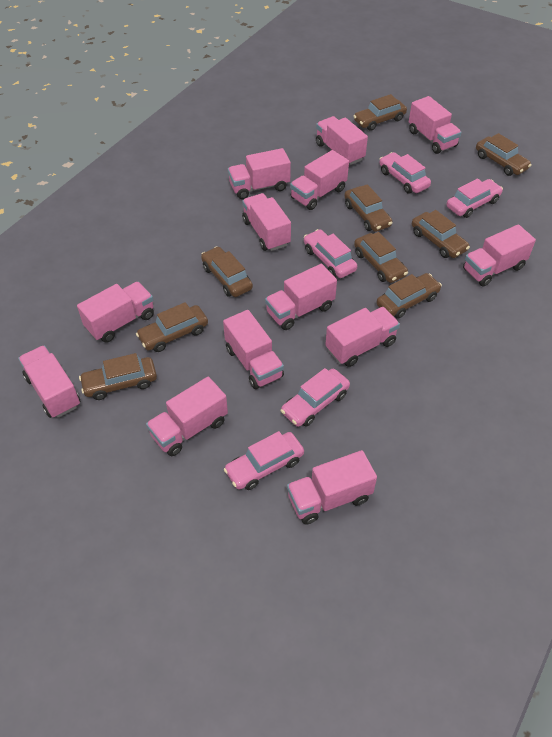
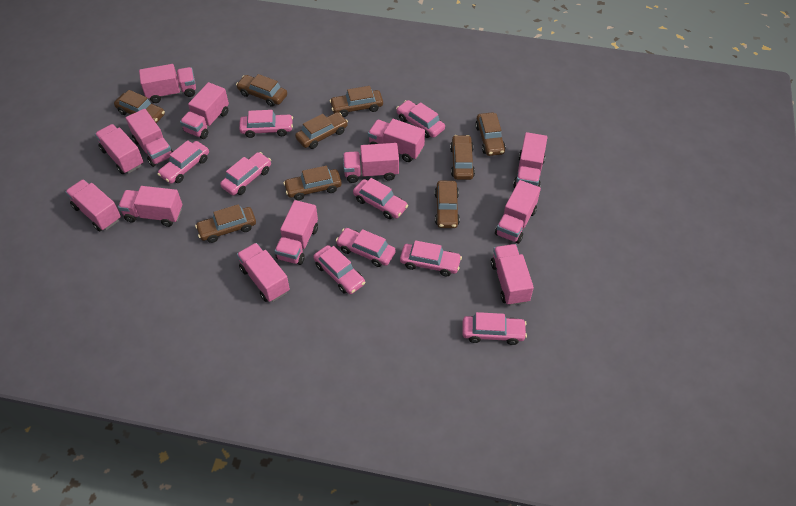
pink car: 5 -> 9

